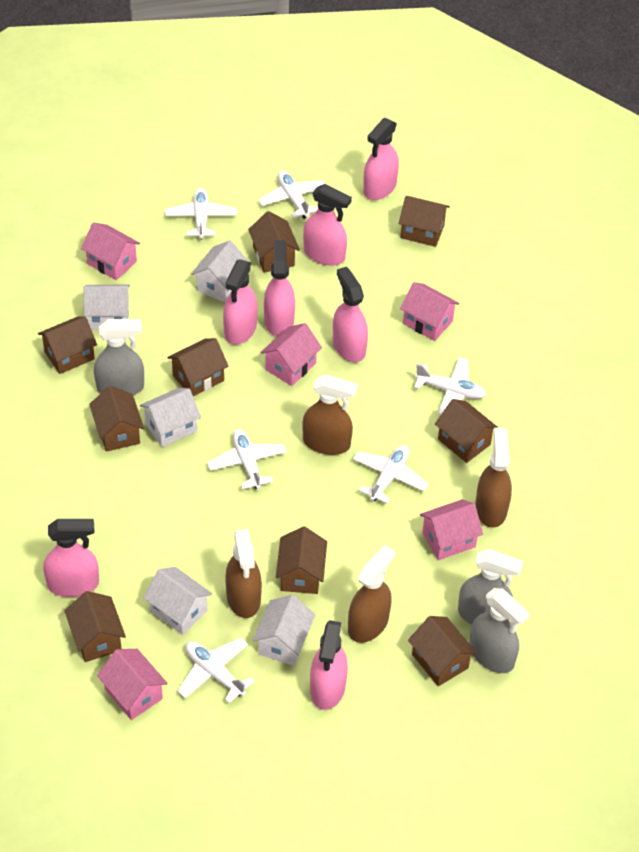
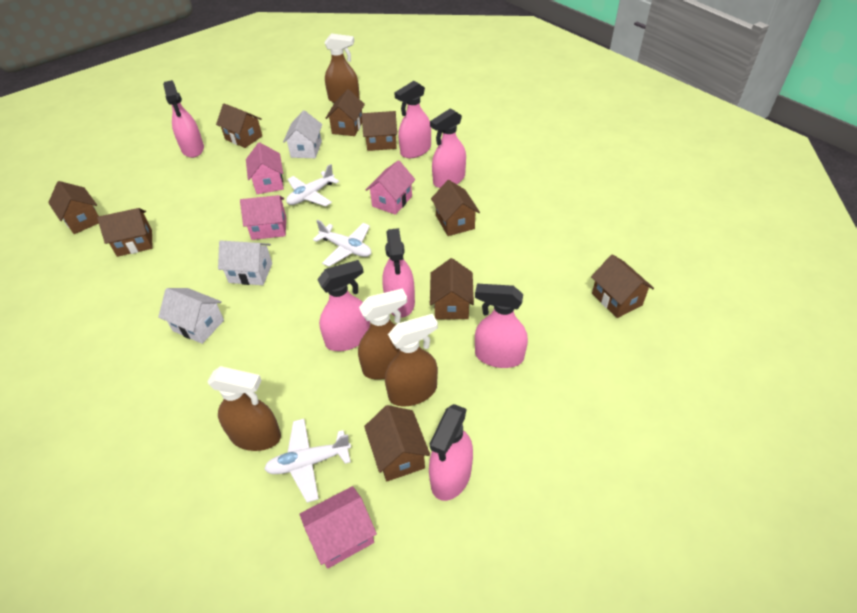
grey spray bottle: 3 -> 0
pink house: 5 -> 4
white house: 5 -> 3
white plane: 6 -> 3

